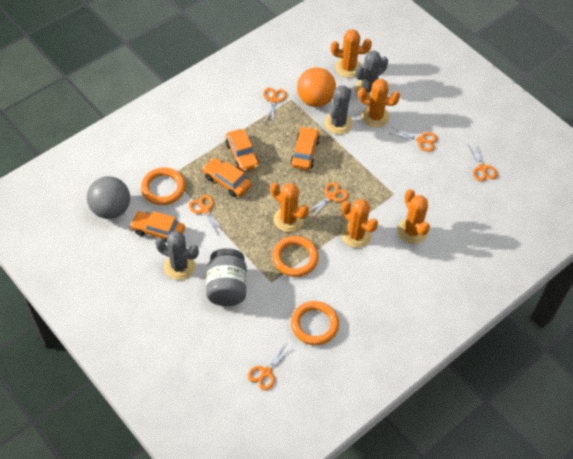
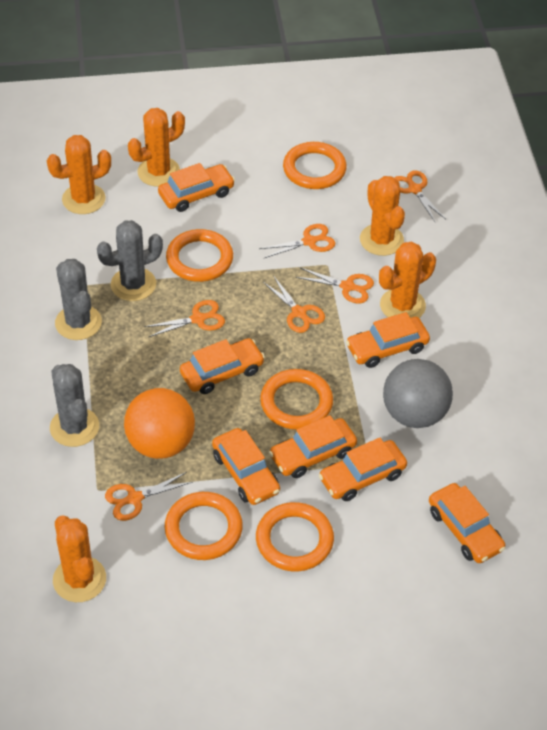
grey jar: 1 -> 0
orange car: 4 -> 7
orange ring: 3 -> 5

